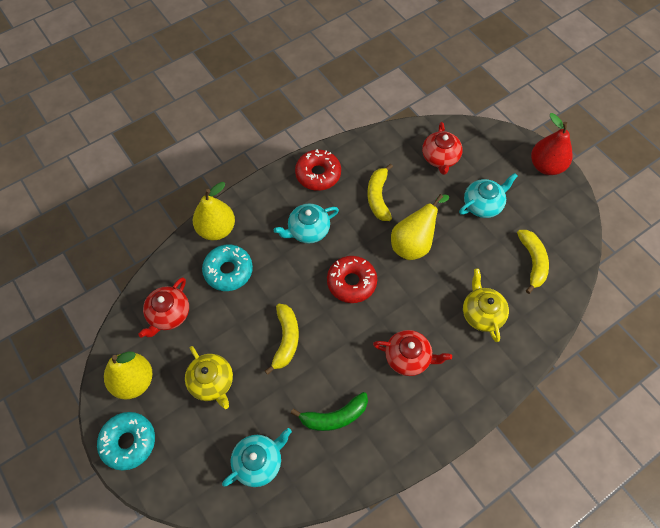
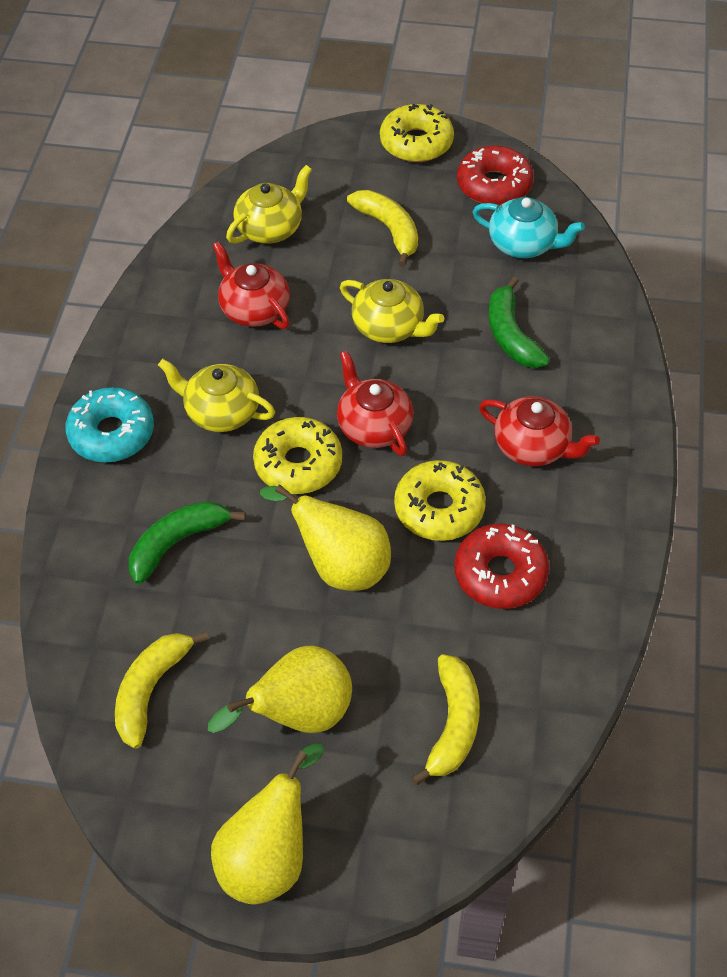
green banana: 1 -> 2
red pear: 1 -> 0
turquoise donut: 2 -> 1
turquoise teapot: 3 -> 1
yellow donut: 0 -> 3
yellow teapot: 2 -> 3

